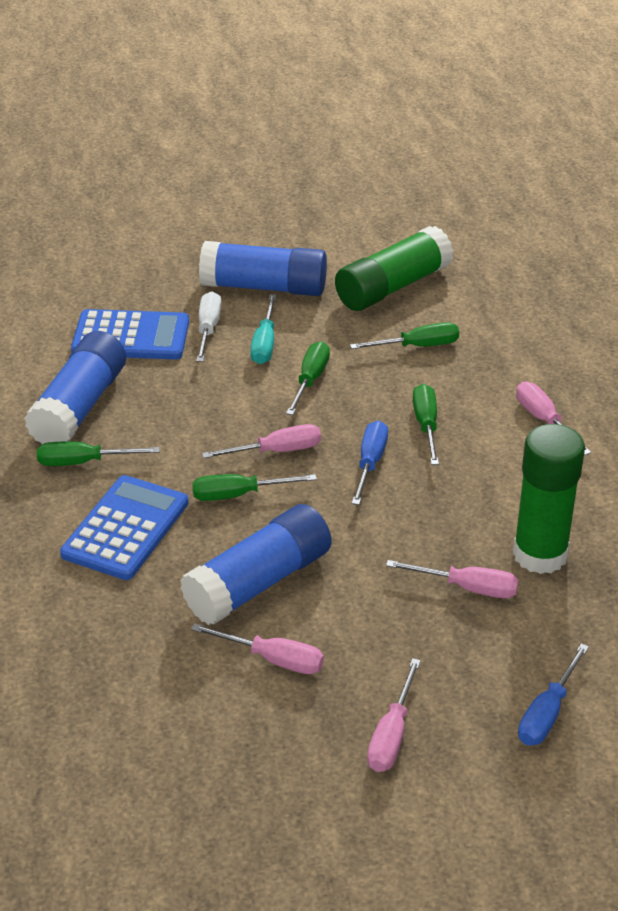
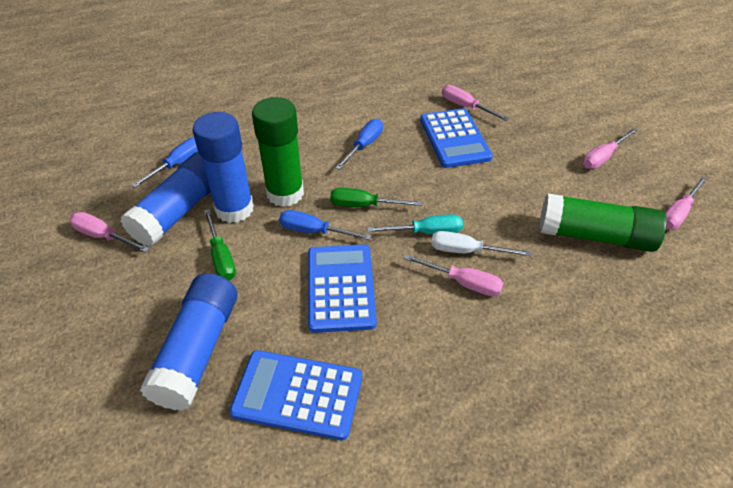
blue calculator: 2 -> 3
blue screwdriver: 2 -> 3
green screwdriver: 5 -> 2

